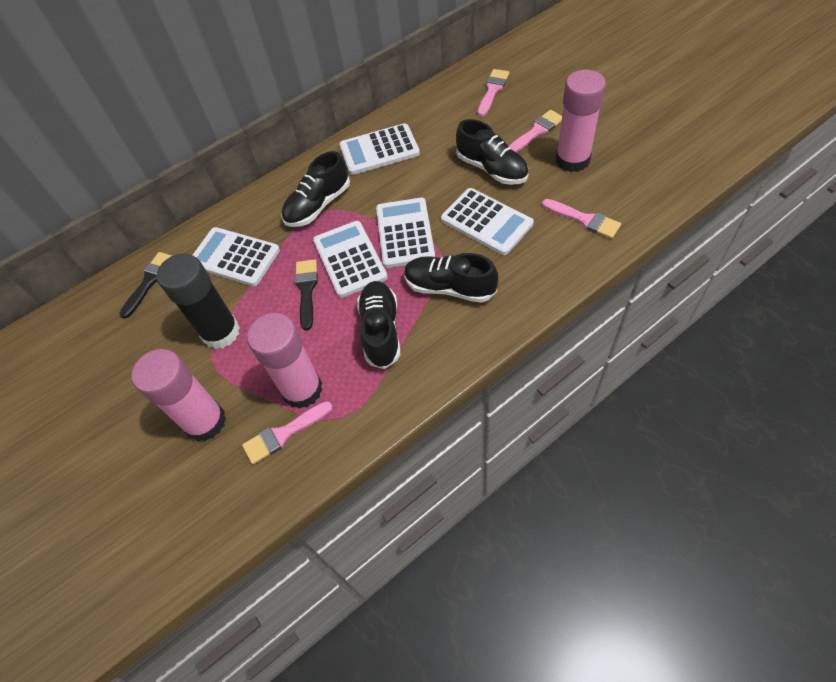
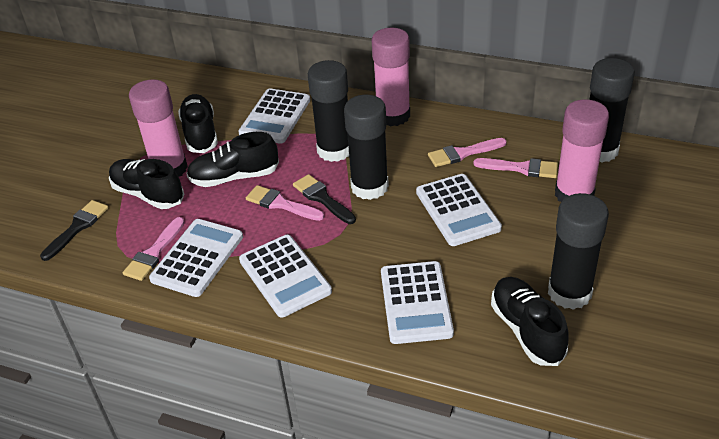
black glue stick: 1 -> 4

